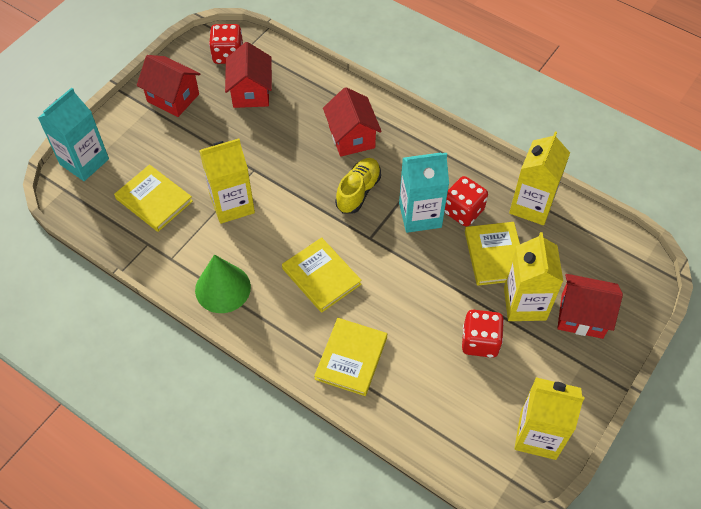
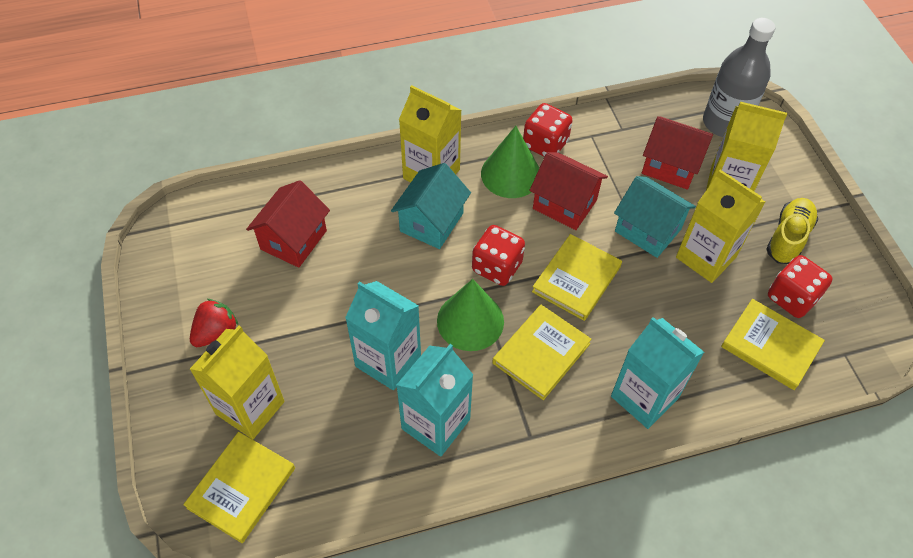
green cone: 1 -> 2
grey bottle: 0 -> 1
red house: 4 -> 3
red strawberry: 0 -> 1
turquoise carton: 2 -> 3
turquoise house: 0 -> 2

